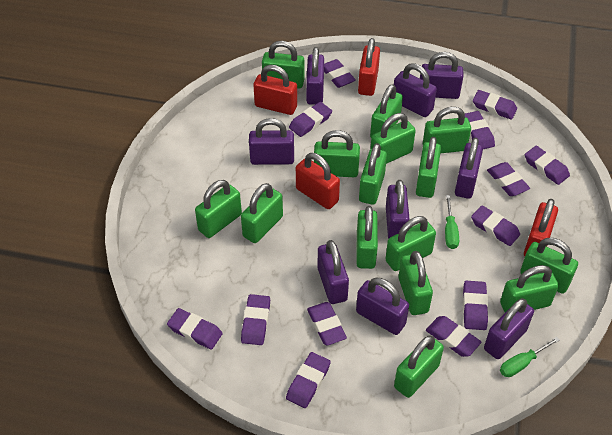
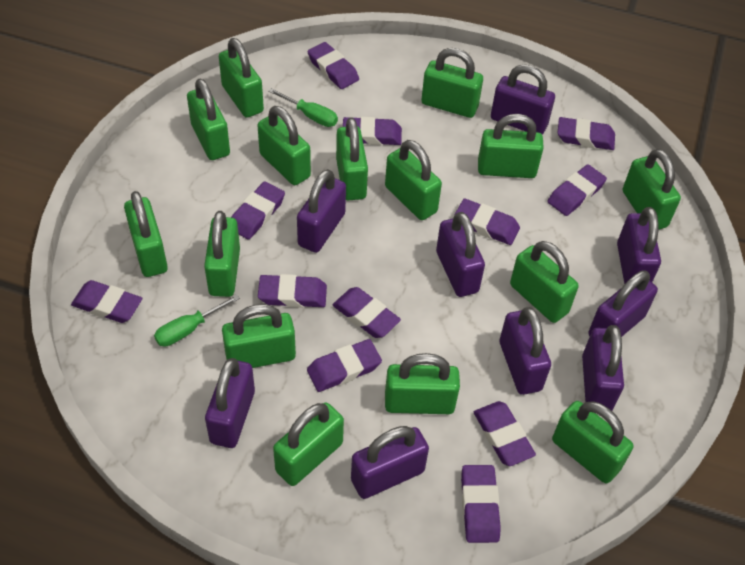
purple eraser: 13 -> 12
red padlock: 4 -> 0

